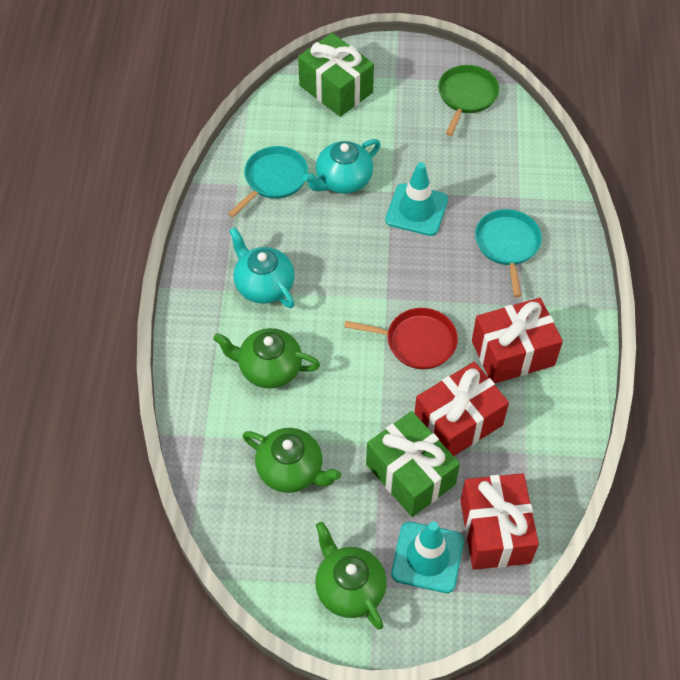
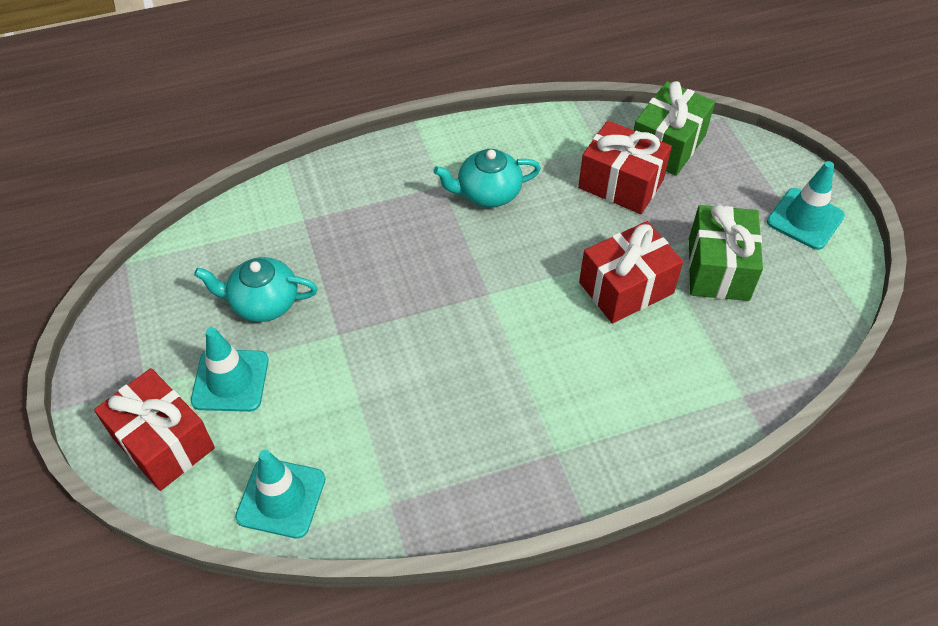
green pan: 1 -> 0
green teapot: 3 -> 0
red pan: 1 -> 0
turquoise pan: 2 -> 0
turquoise traffic cone: 2 -> 3

